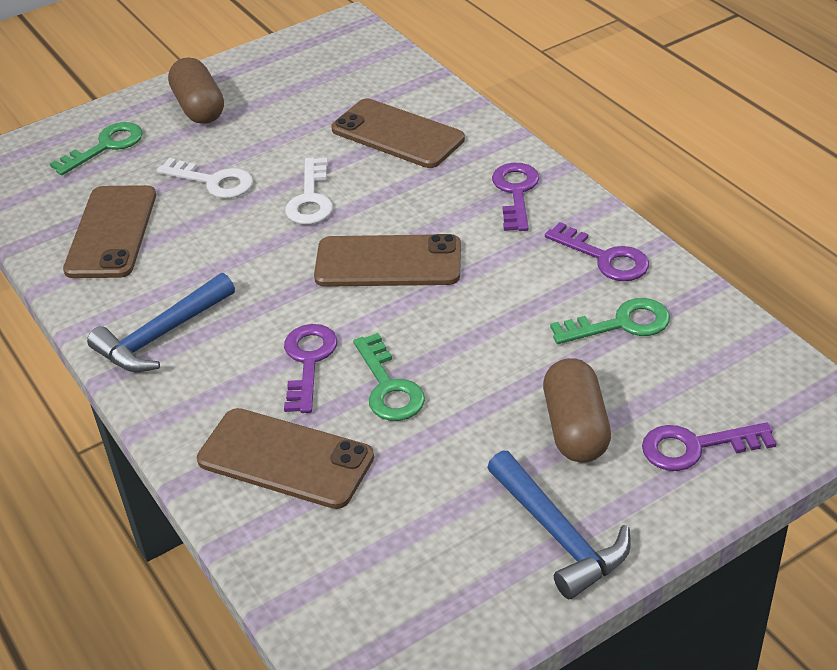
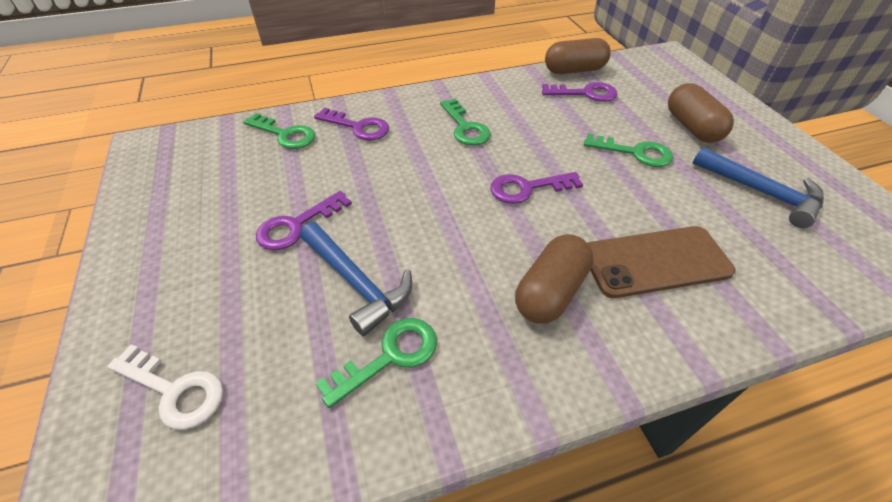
brown capsule: 2 -> 3
brown phone: 4 -> 1
green key: 3 -> 4
white key: 2 -> 1

